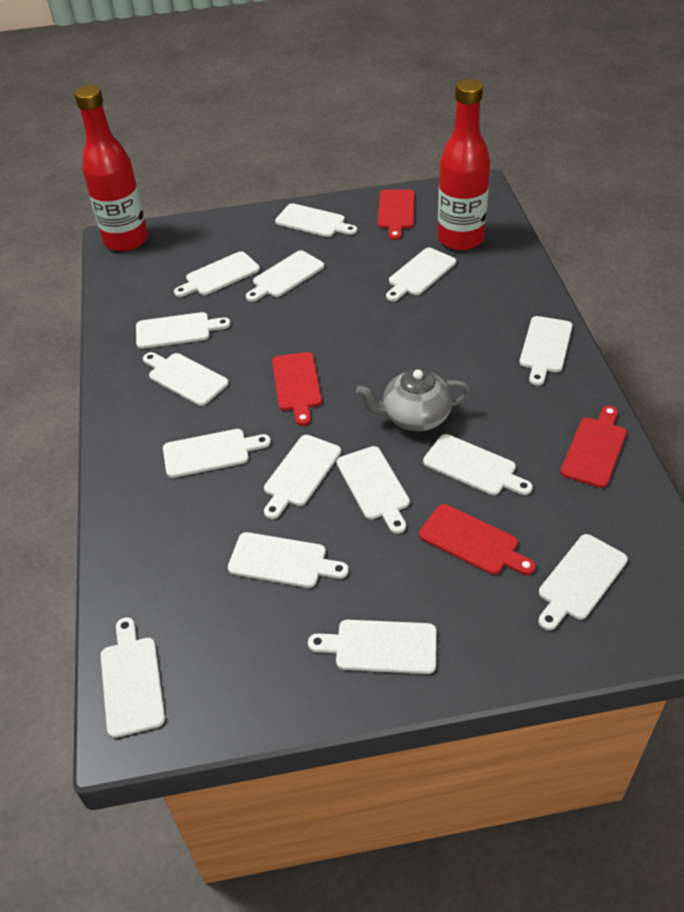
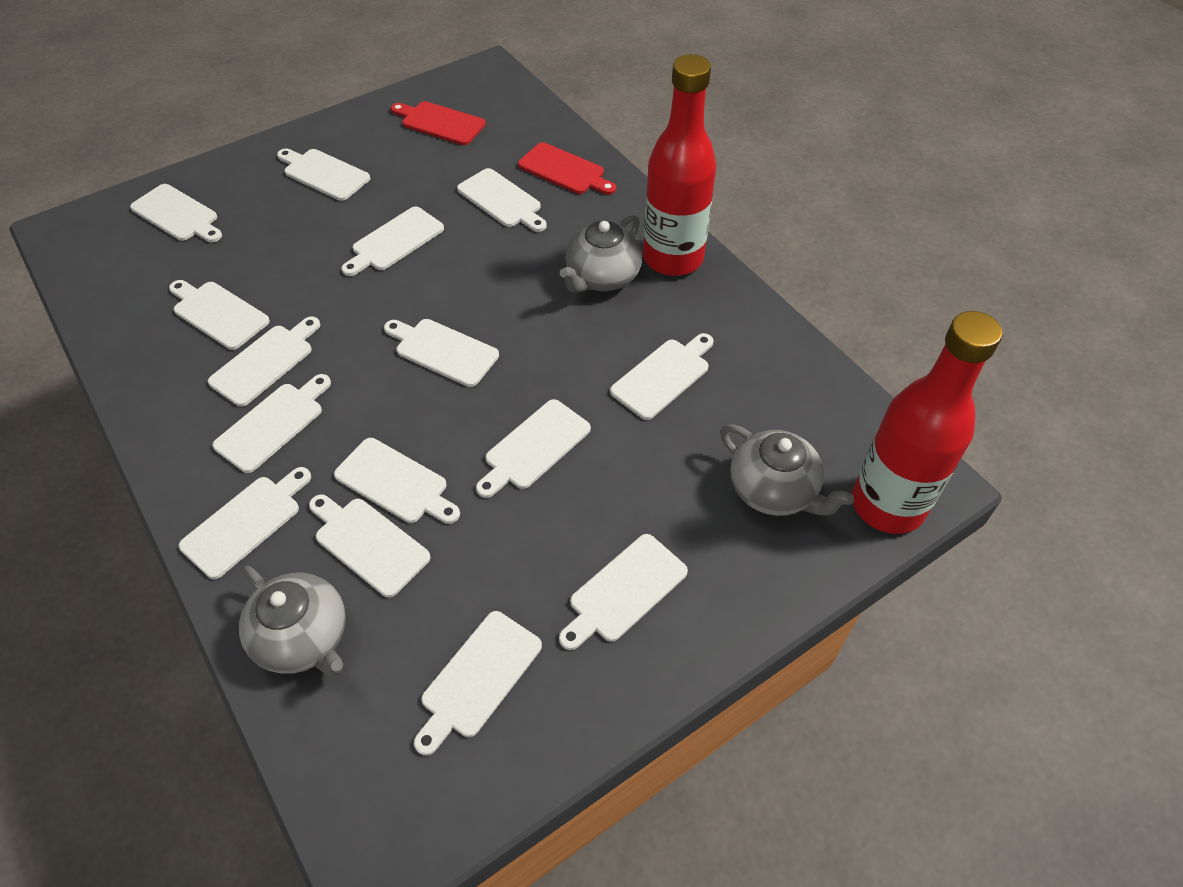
grey teapot: 1 -> 3
red cutting board: 4 -> 2

